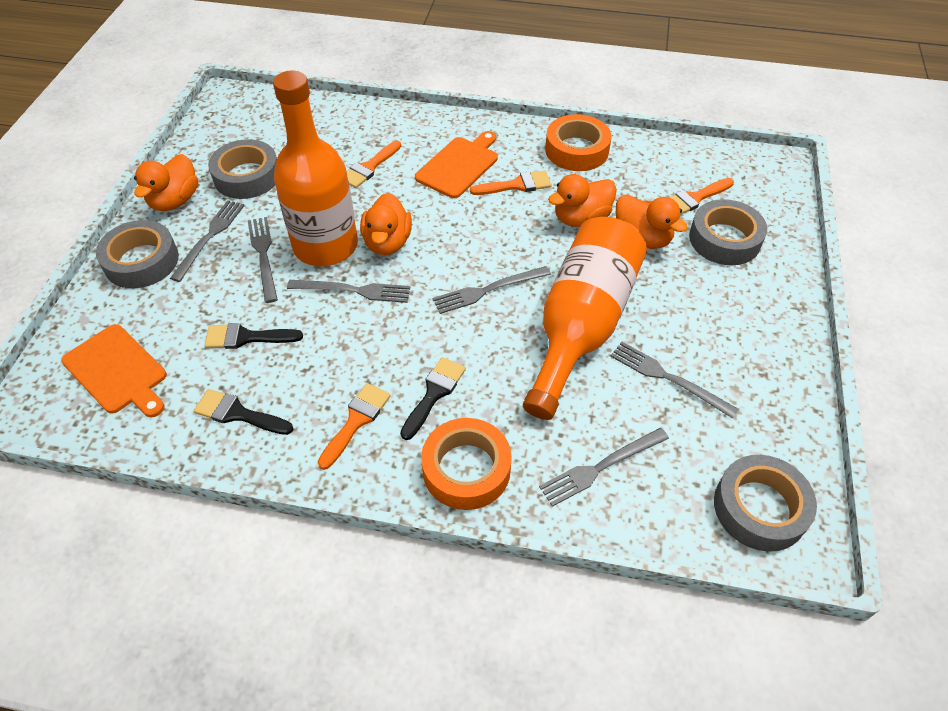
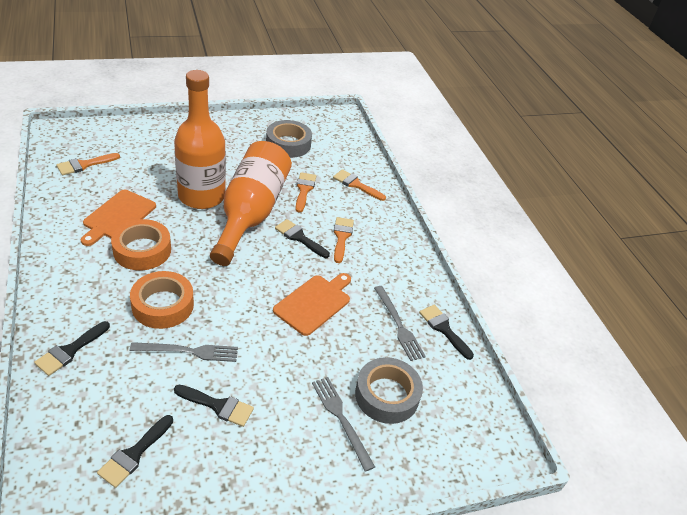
black brush: 3 -> 5
grey fork: 6 -> 3
grey tape: 4 -> 2
orange duck: 4 -> 0

